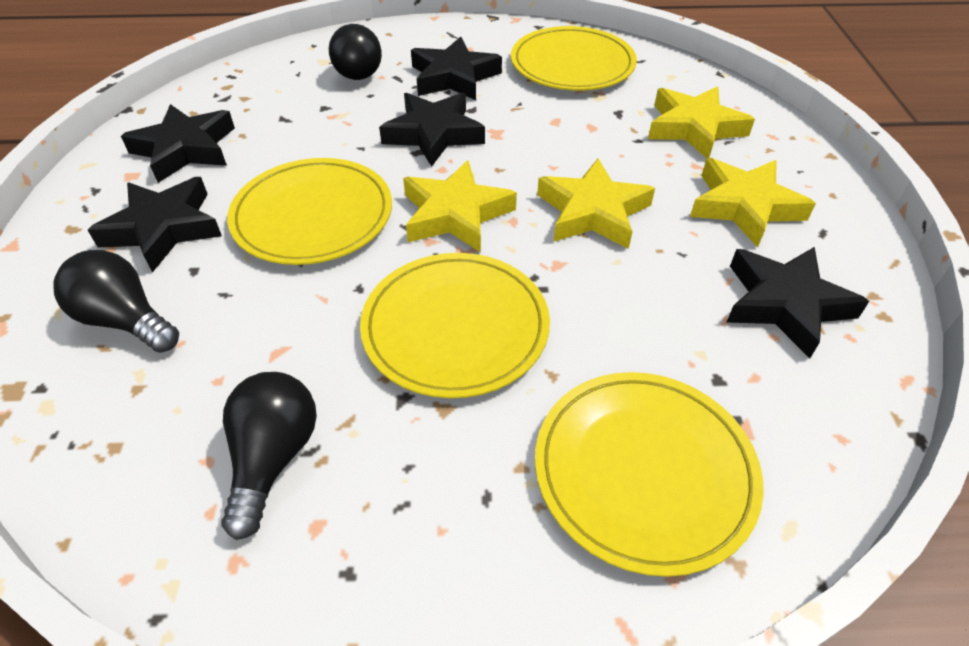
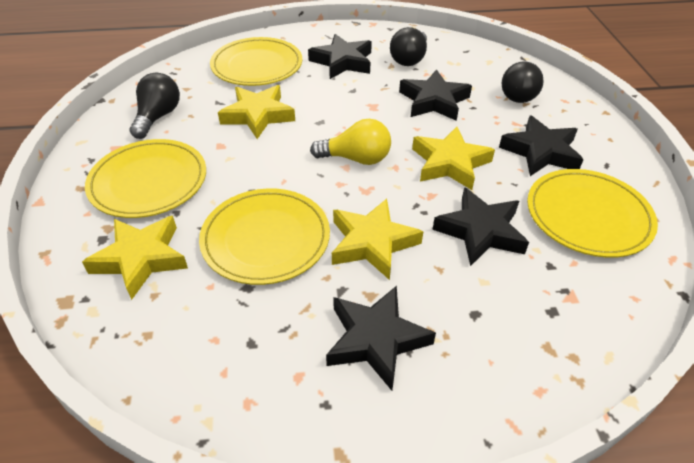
yellow light bulb: 0 -> 1

